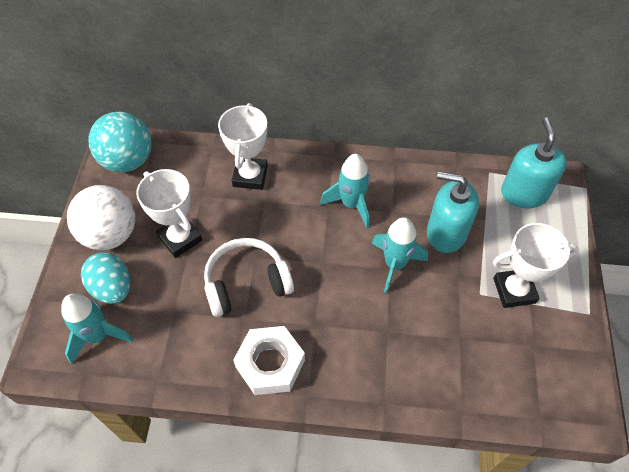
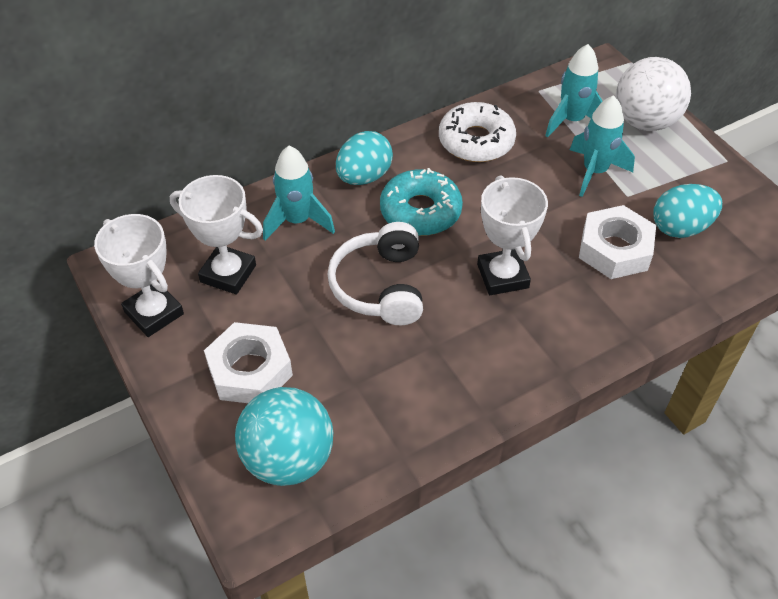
turquoise donut: 0 -> 1
turquoise egg: 1 -> 2
turquoise soap dispenser: 2 -> 0
white donut: 0 -> 1
white nut: 1 -> 2

